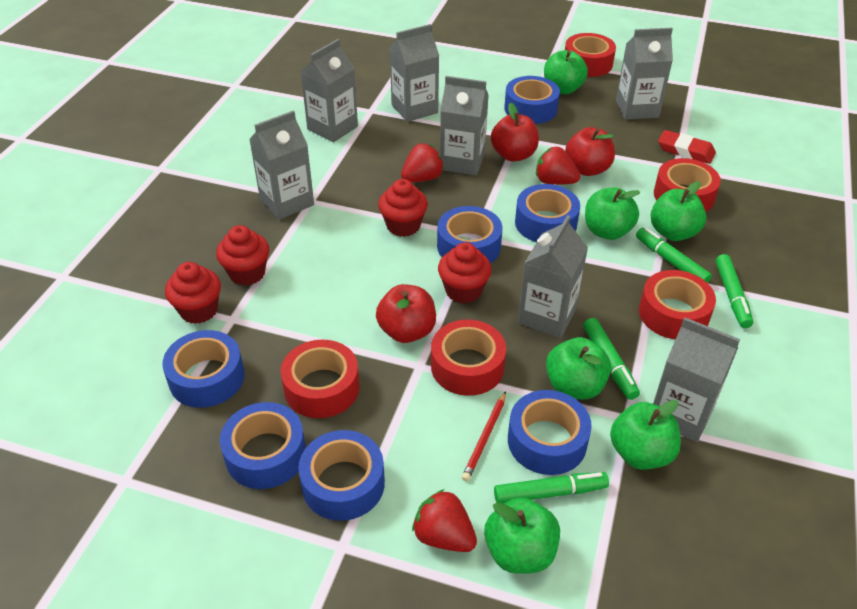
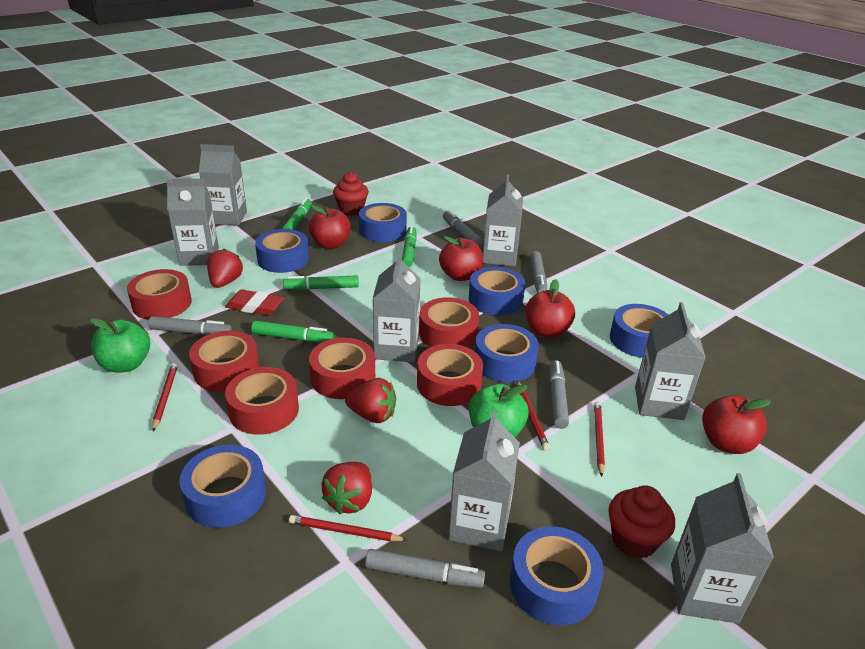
green apple: 6 -> 2
grey marker: 0 -> 5
red apple: 3 -> 4
red cupcake: 4 -> 2
red pencil: 1 -> 4
red tape: 5 -> 6

